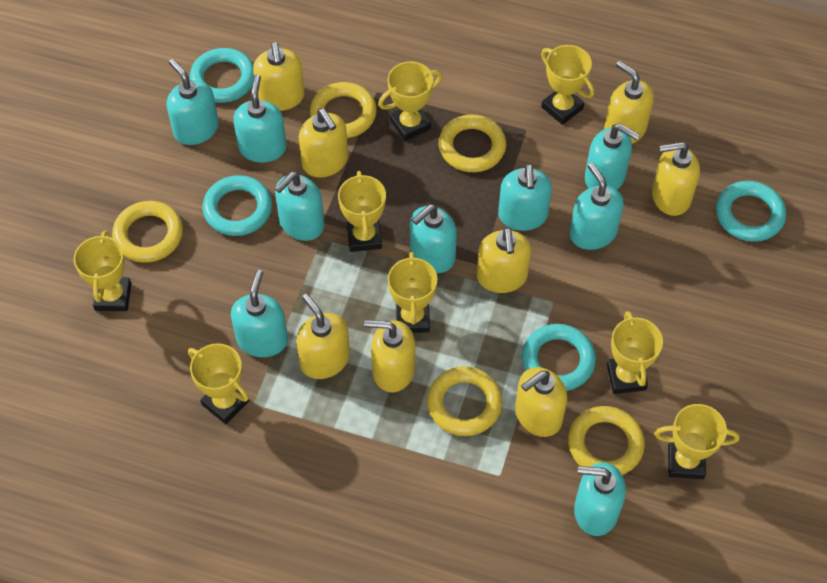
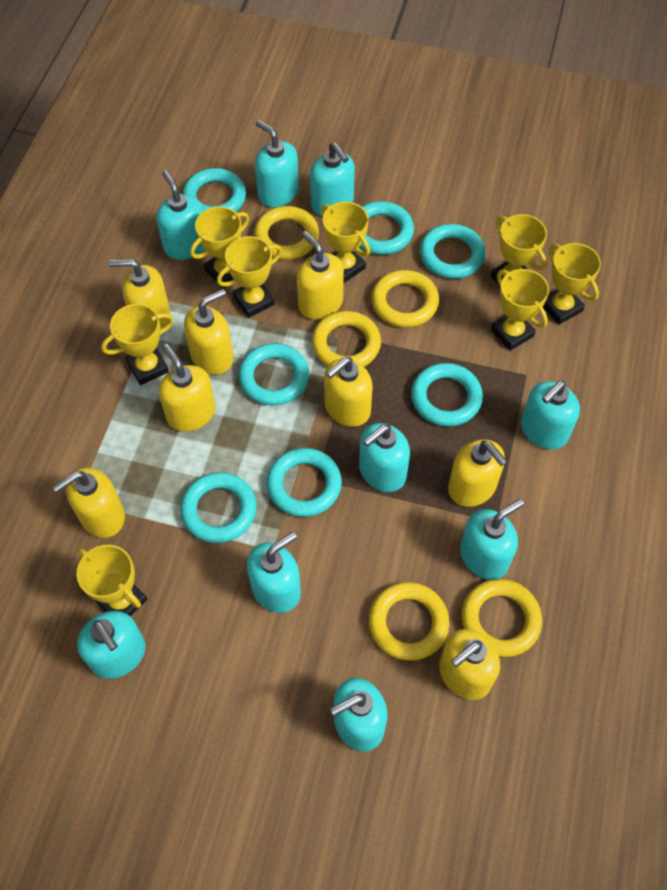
turquoise ring: 4 -> 7

